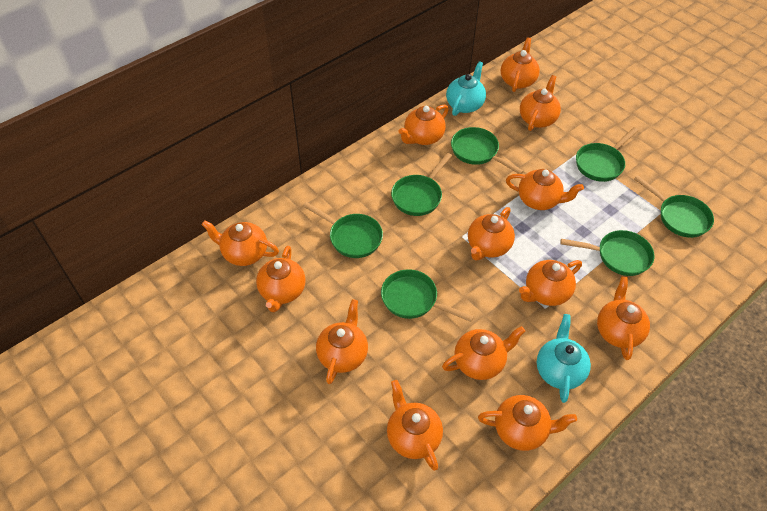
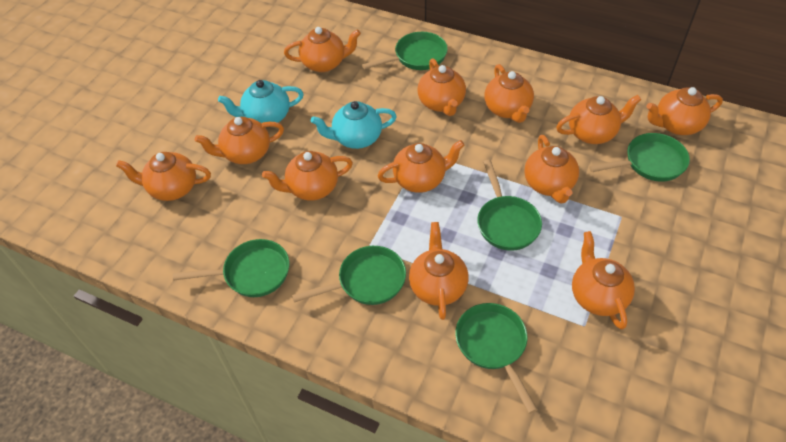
green pan: 7 -> 6
orange teapot: 13 -> 12

